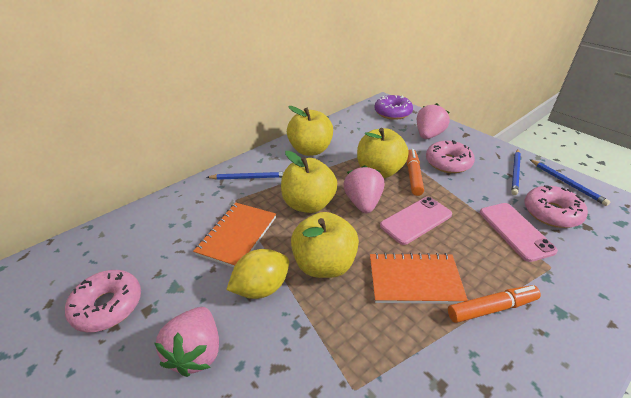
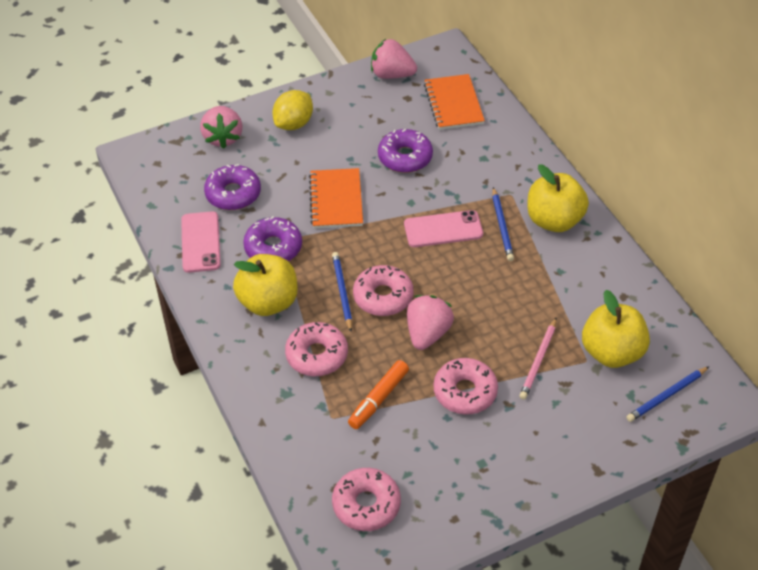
orange marker: 2 -> 1
pink donut: 3 -> 4
pink pencil: 0 -> 1
purple donut: 1 -> 3
yellow apple: 4 -> 3

